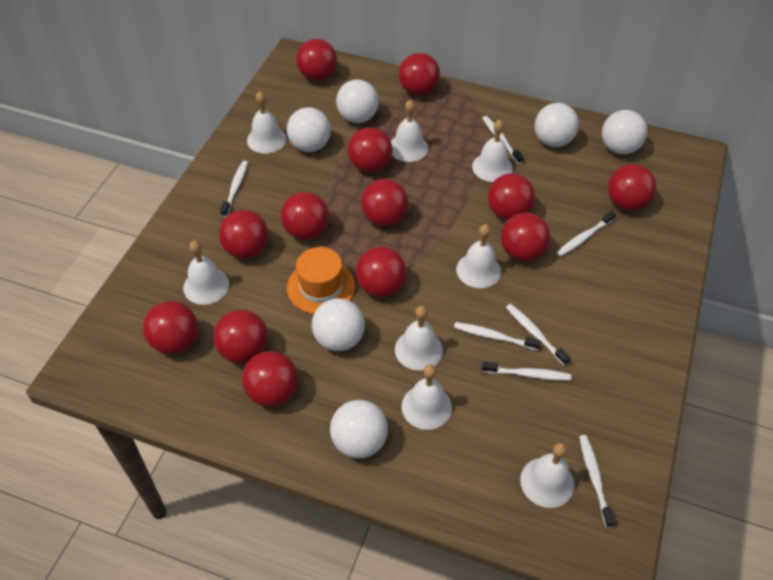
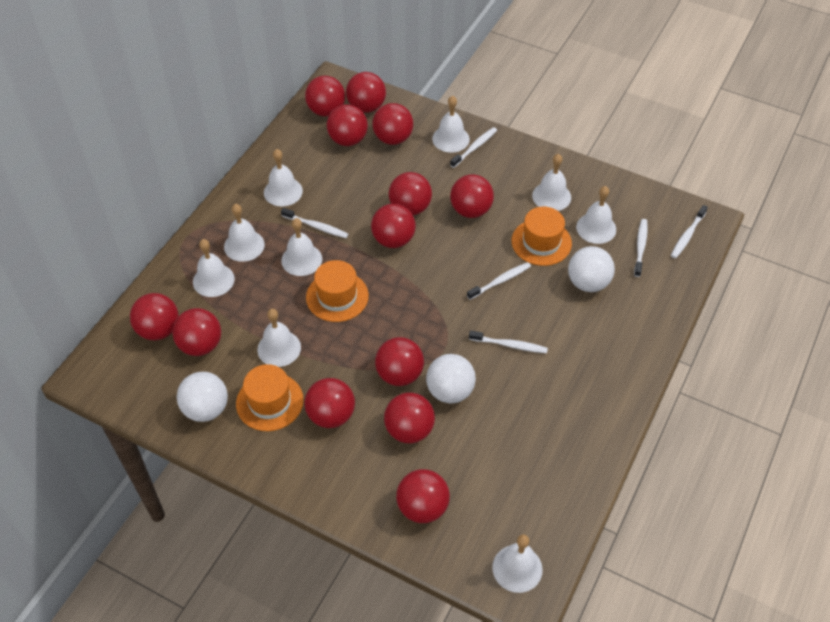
orange hat: 1 -> 3
white ball: 6 -> 3
white bell: 8 -> 9
white toothbrush: 7 -> 6

